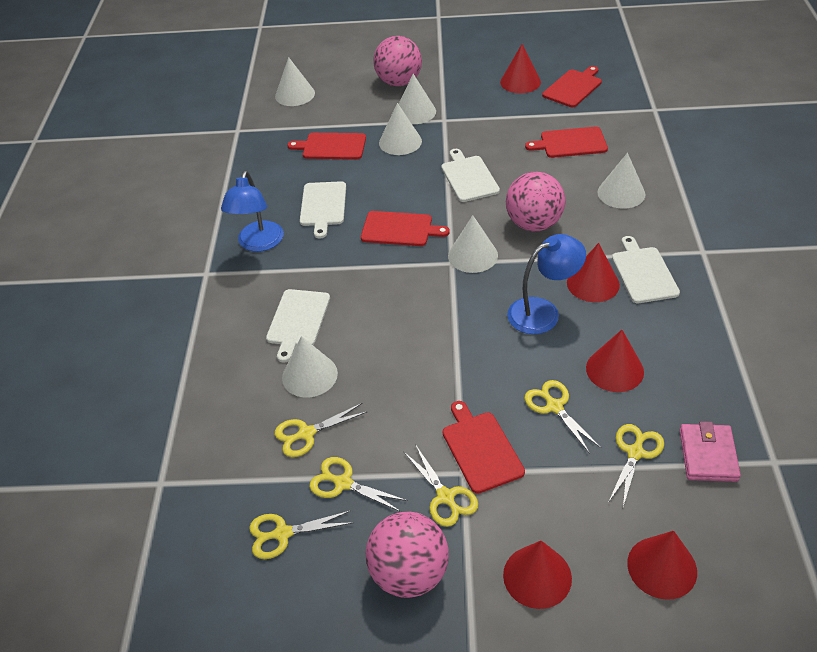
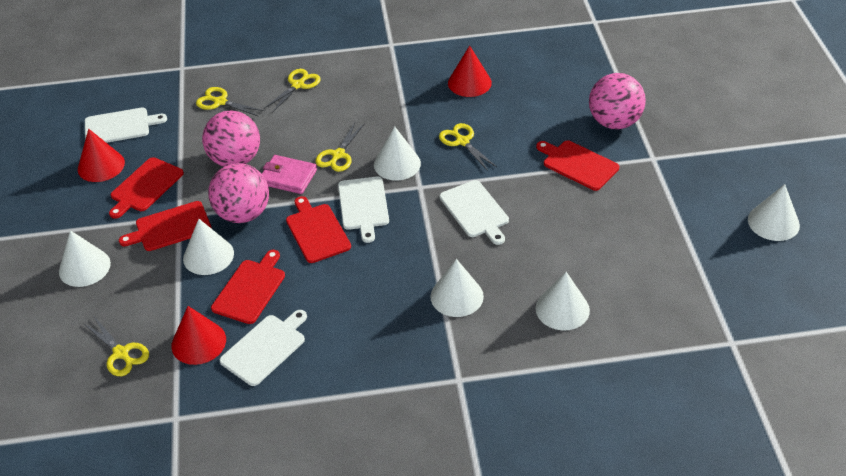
blue lamp: 2 -> 0
red cone: 5 -> 3
yellow scissors: 6 -> 5

